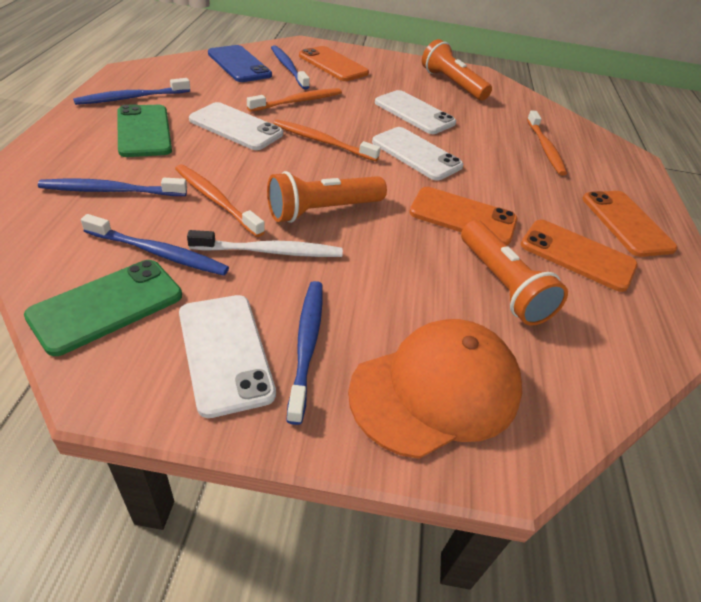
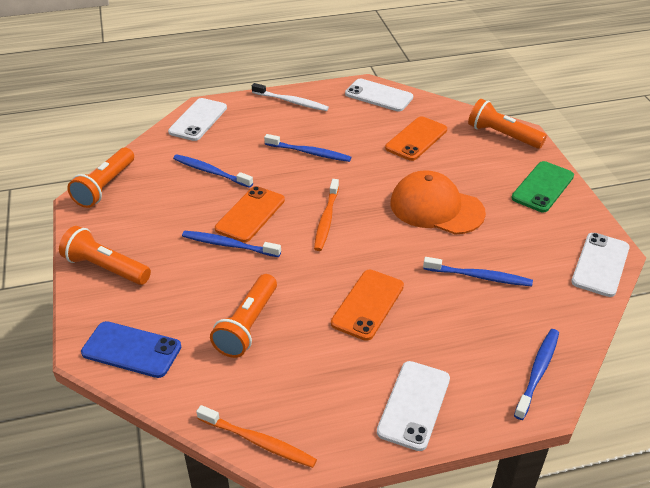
green phone: 2 -> 1
orange flashlight: 3 -> 4
orange phone: 4 -> 3
orange toothbrush: 4 -> 2

